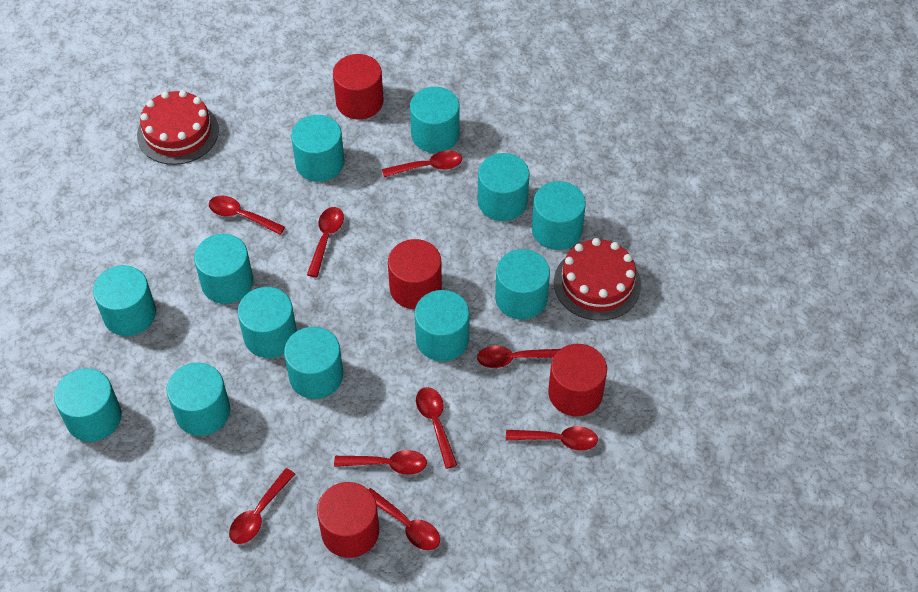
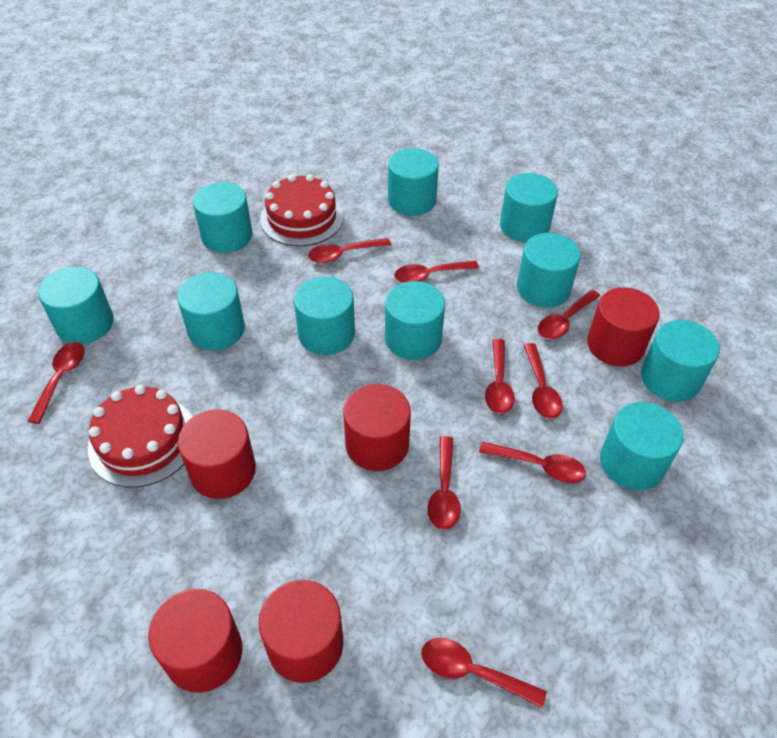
red cylinder: 4 -> 5
turquoise cylinder: 12 -> 10

